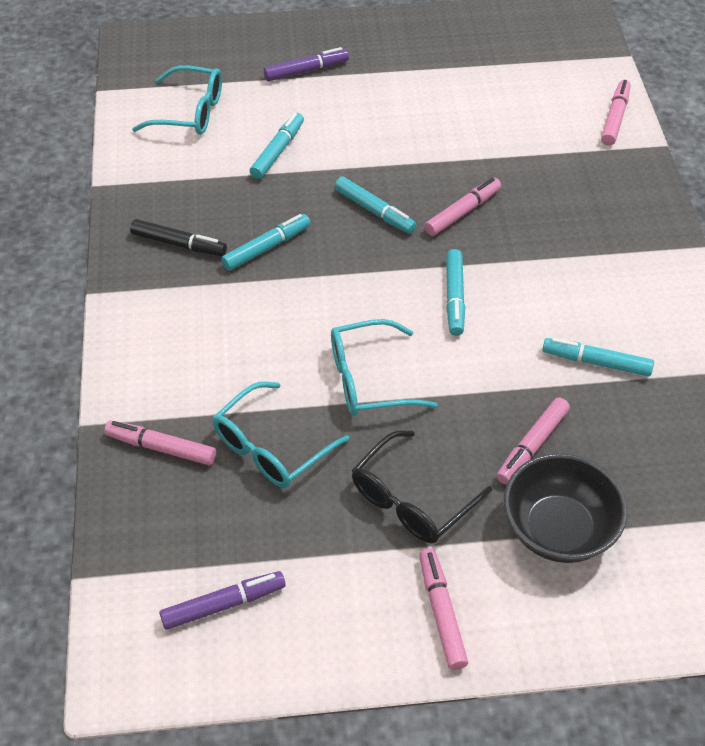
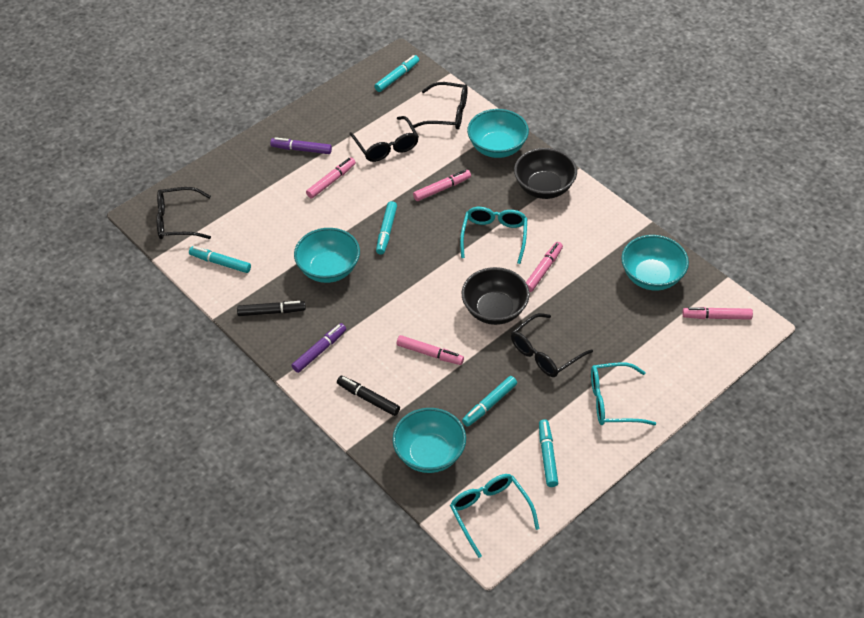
black bowl: 1 -> 2
black glasses: 1 -> 4
black marker: 1 -> 2
turquoise bowl: 0 -> 4

